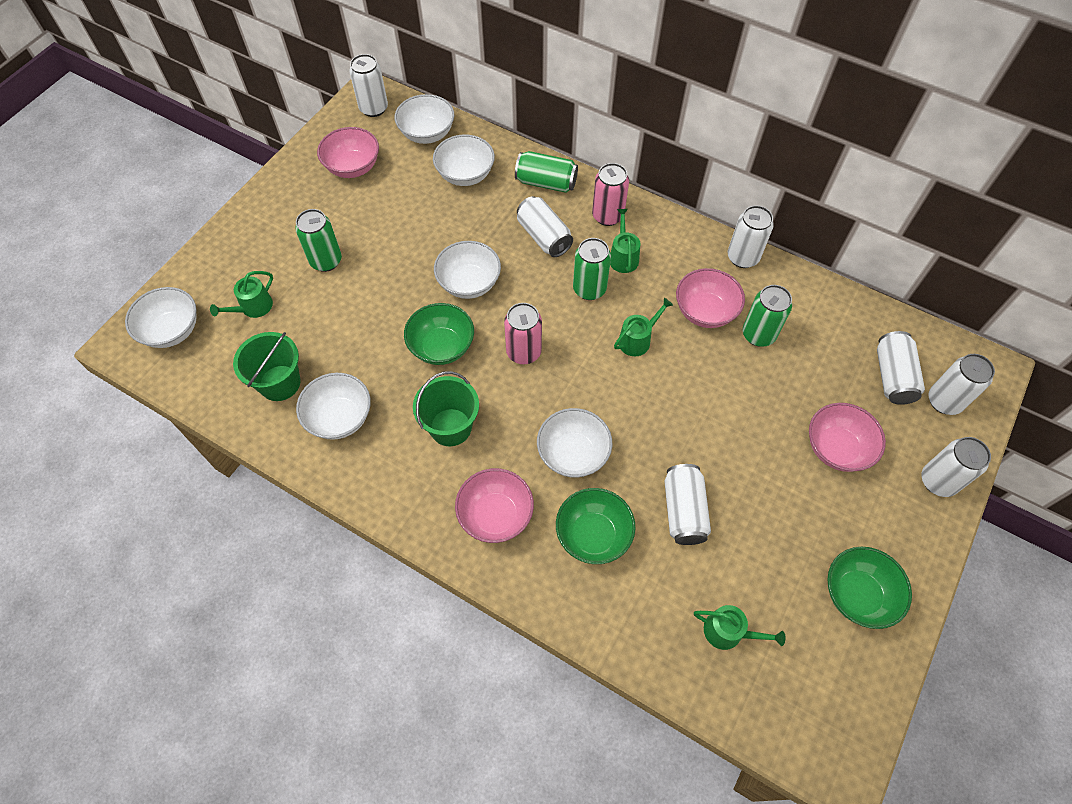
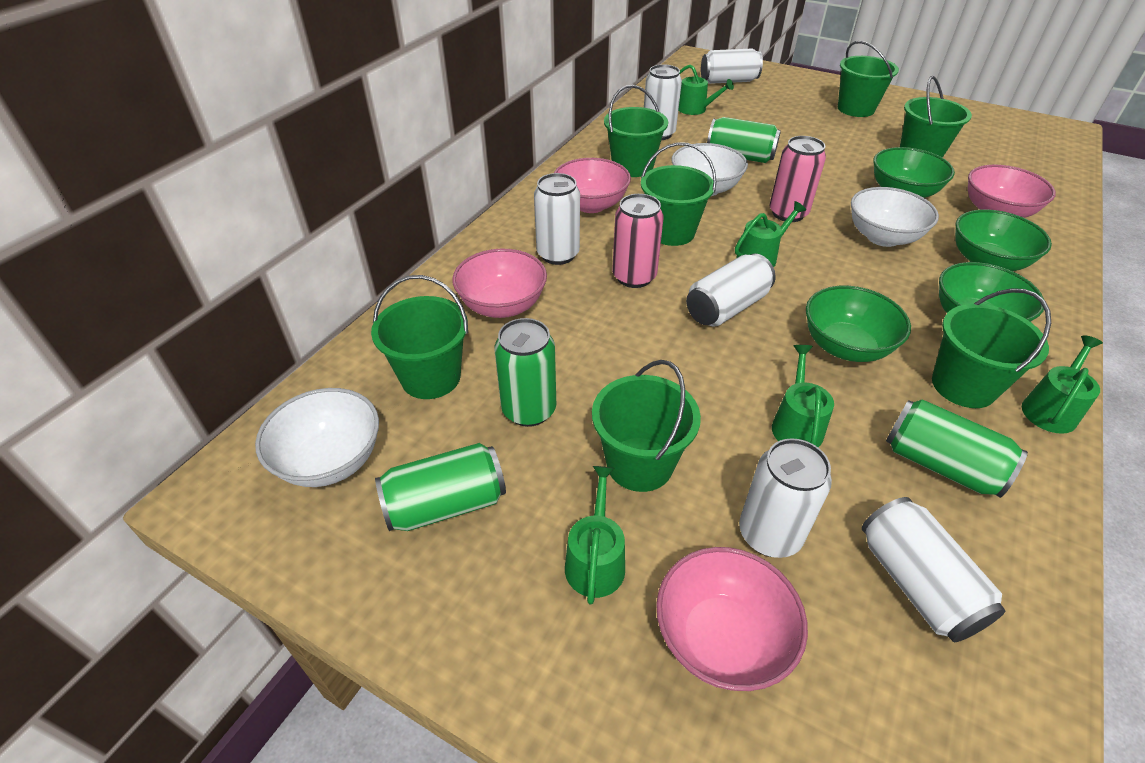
green bowl: 3 -> 4
green bucket: 2 -> 7
green watering can: 4 -> 5
white bowl: 6 -> 3
white can: 7 -> 6

